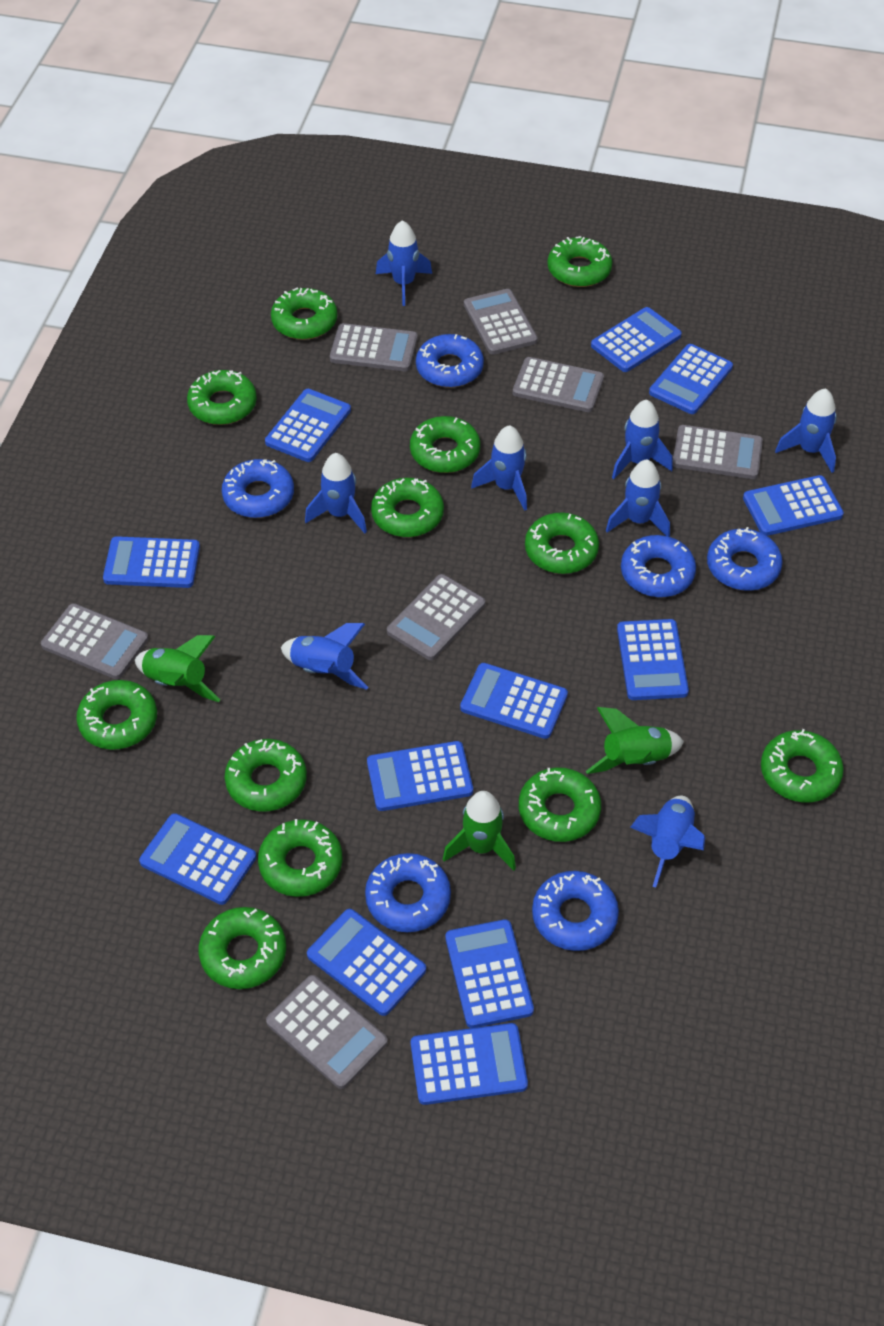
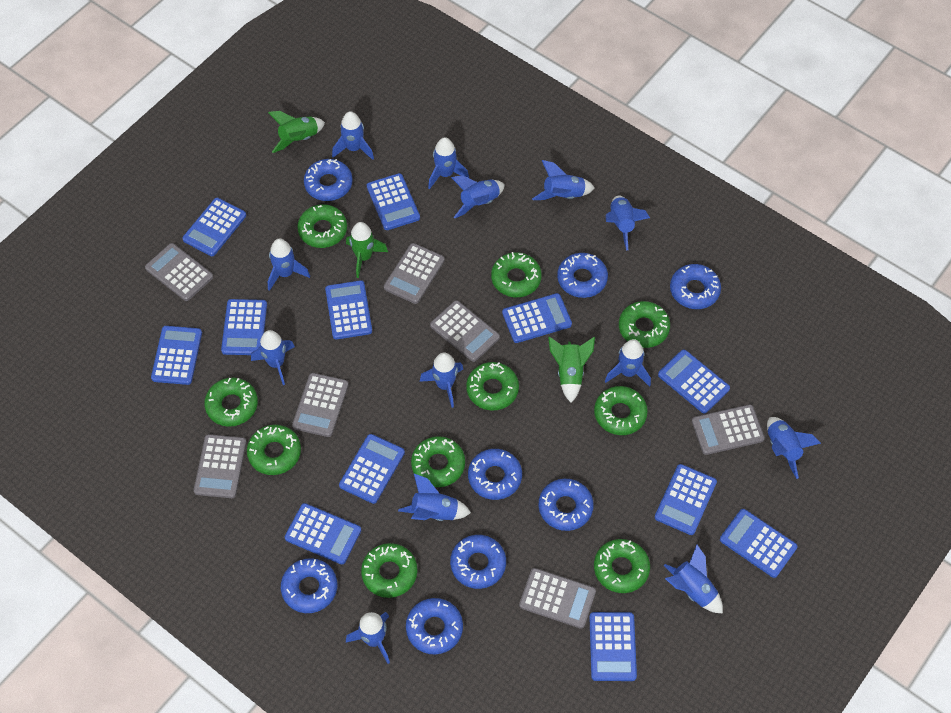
blue donut: 6 -> 8
blue rocket: 8 -> 13
green donut: 12 -> 10

